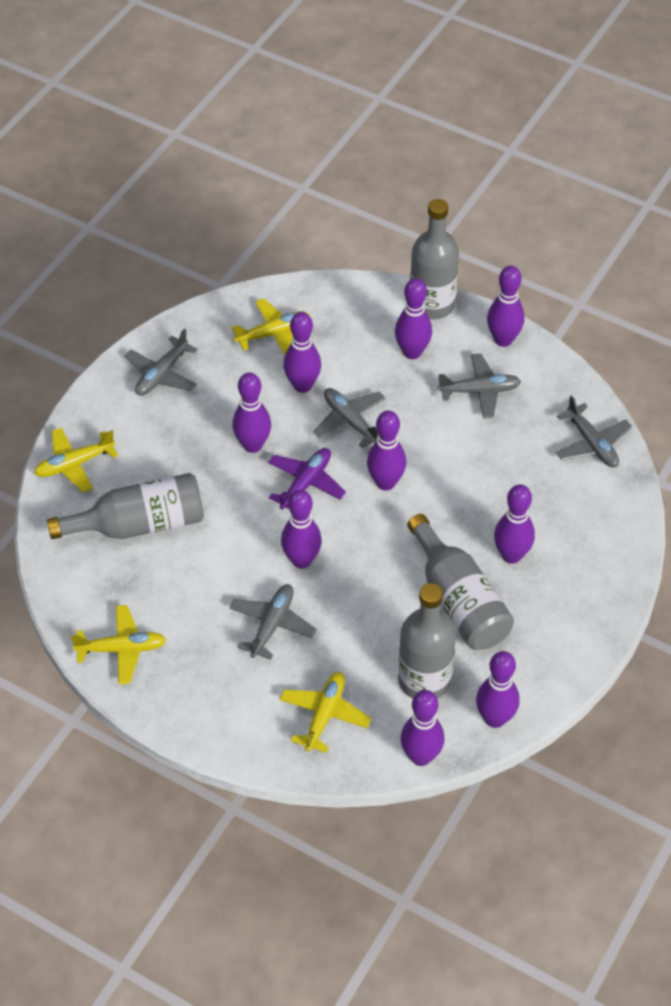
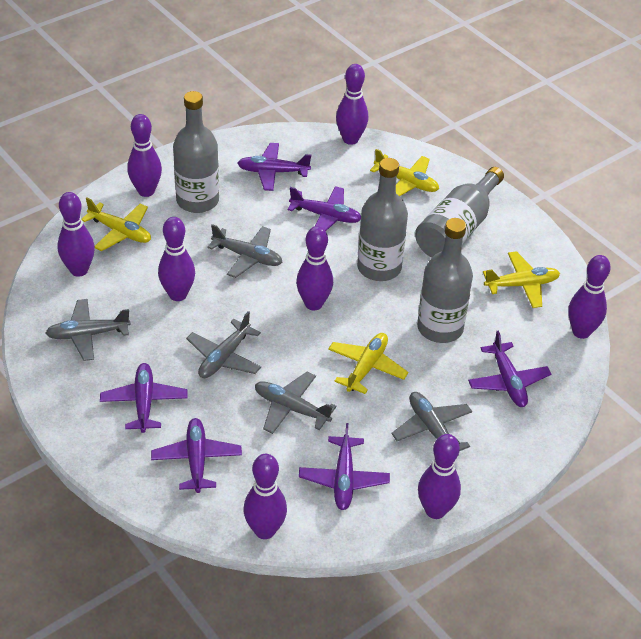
purple bowling pin: 9 -> 8
purple plane: 1 -> 6

